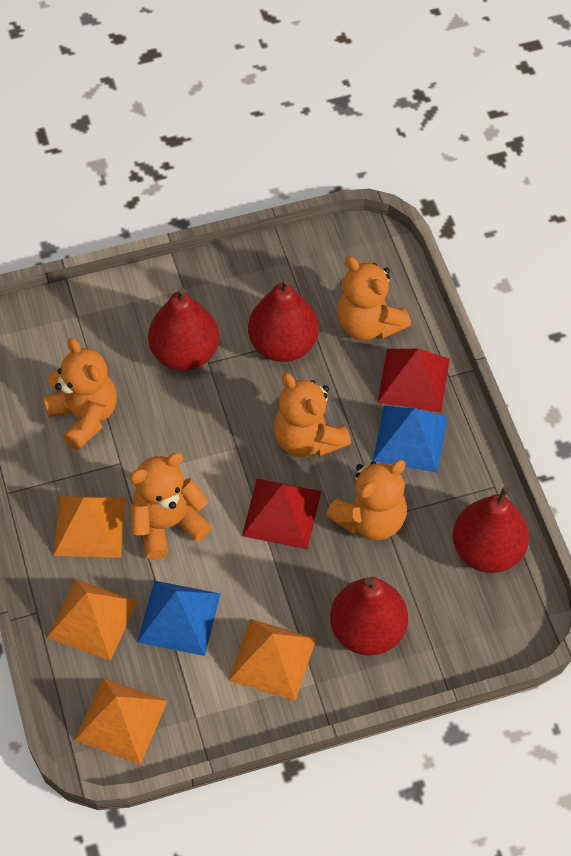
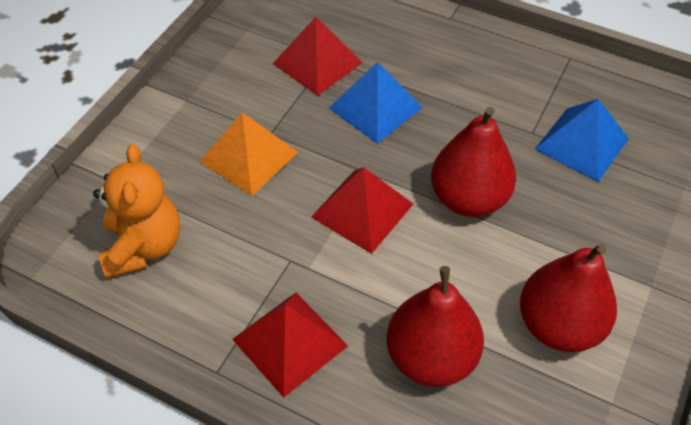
orange pyramid: 4 -> 1
orange teddy bear: 5 -> 1
red pear: 4 -> 3
red pyramid: 2 -> 3

